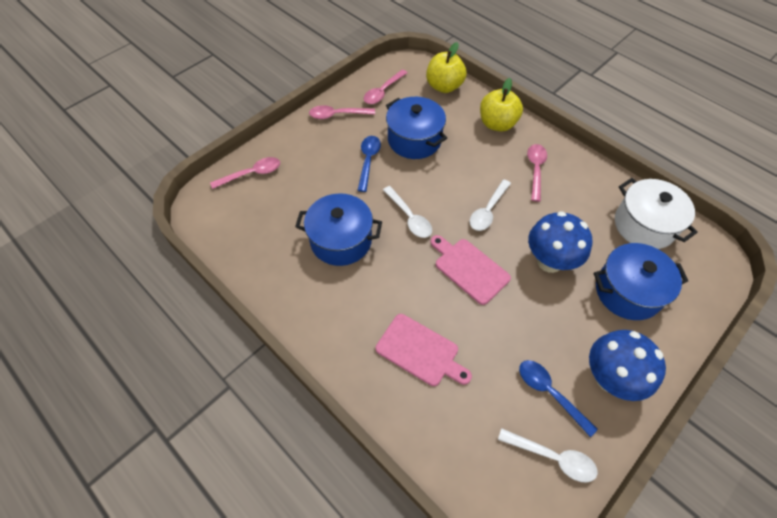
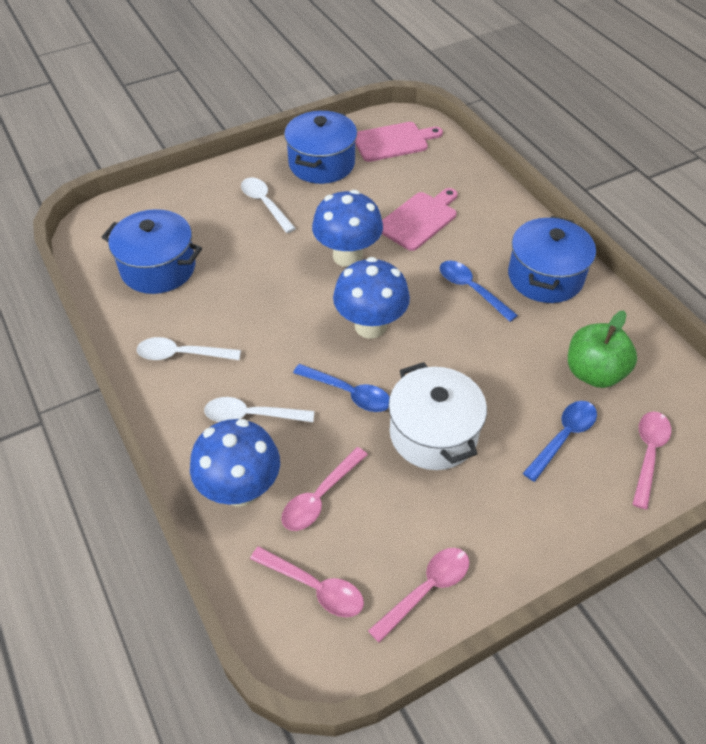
blue mushroom: 2 -> 3
blue spoon: 2 -> 3
green apple: 0 -> 1
yellow apple: 2 -> 0

